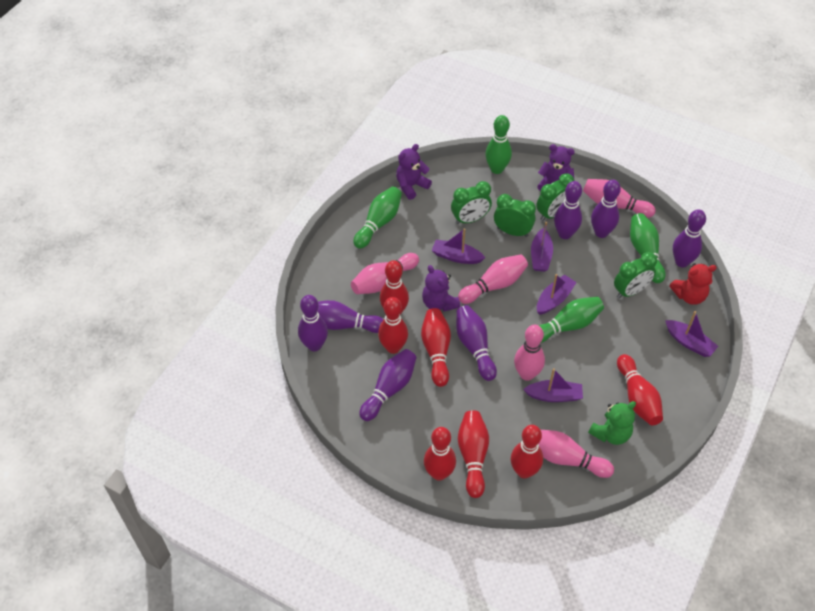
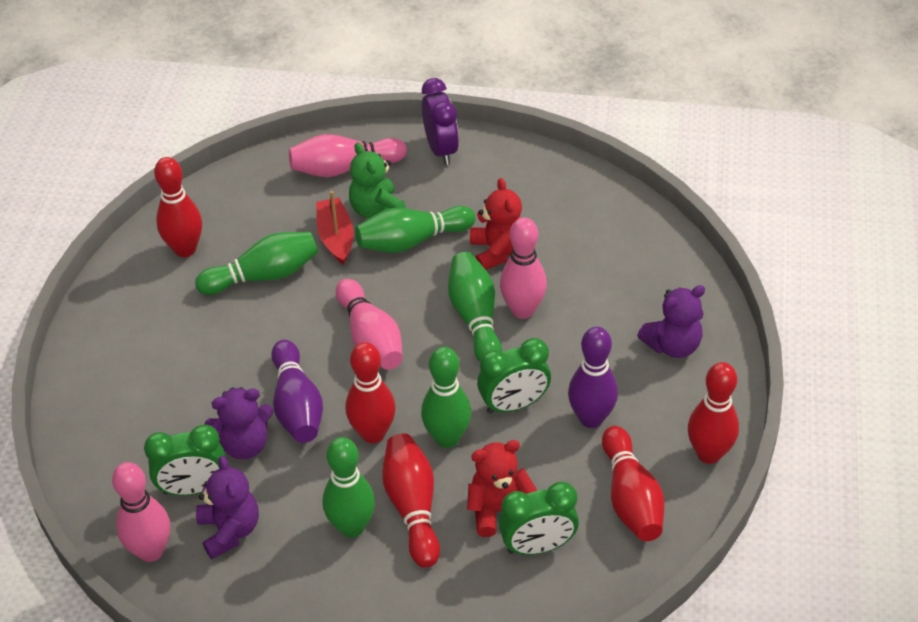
green bowling pin: 4 -> 5
green clock: 4 -> 3
pink bowling pin: 5 -> 4
purple boat: 5 -> 0
purple bowling pin: 7 -> 2
purple clock: 0 -> 1
red boat: 0 -> 1
red bowling pin: 7 -> 5
red teddy bear: 1 -> 2

